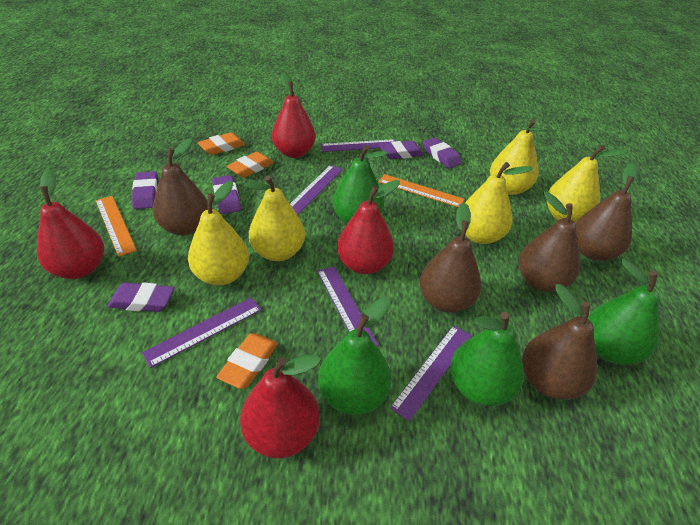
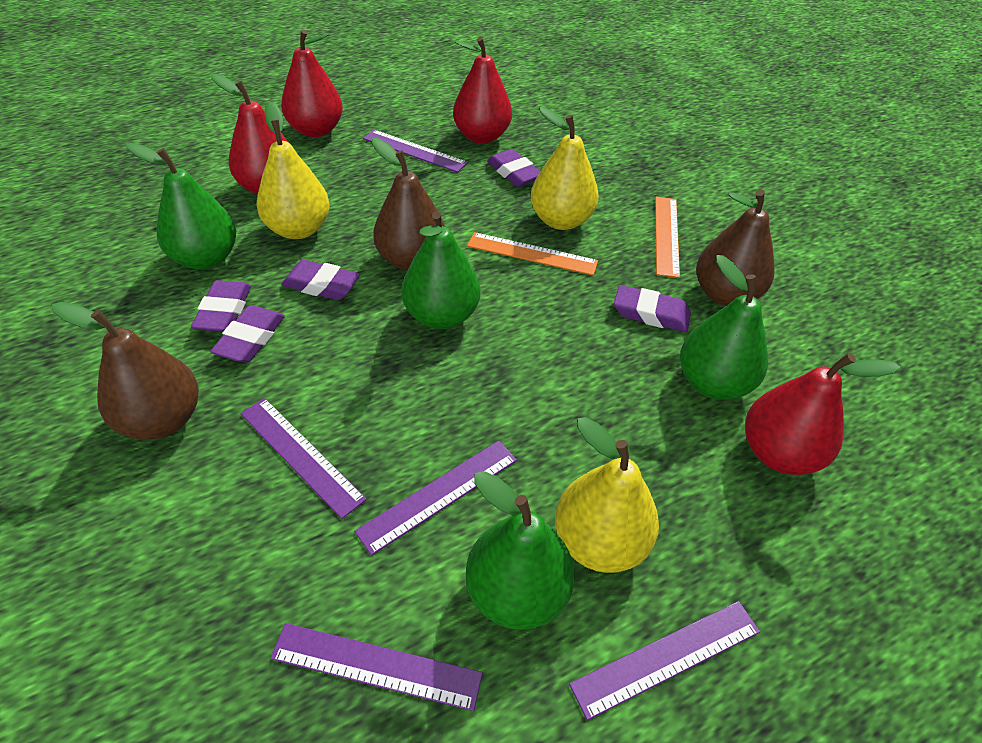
brown pear: 5 -> 3
orange eraser: 3 -> 0
yellow pear: 5 -> 3

